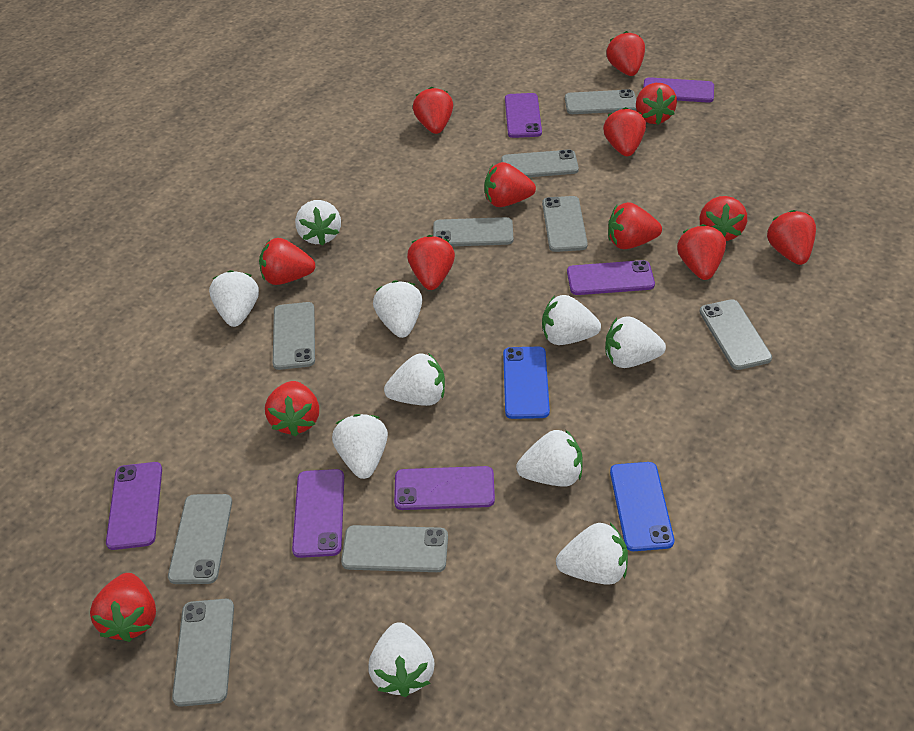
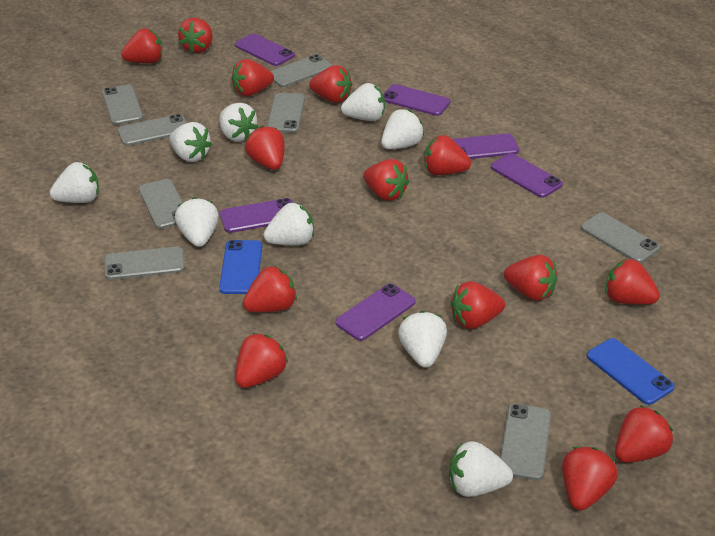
grey phone: 9 -> 8
red strawberry: 13 -> 14
white strawberry: 10 -> 9

